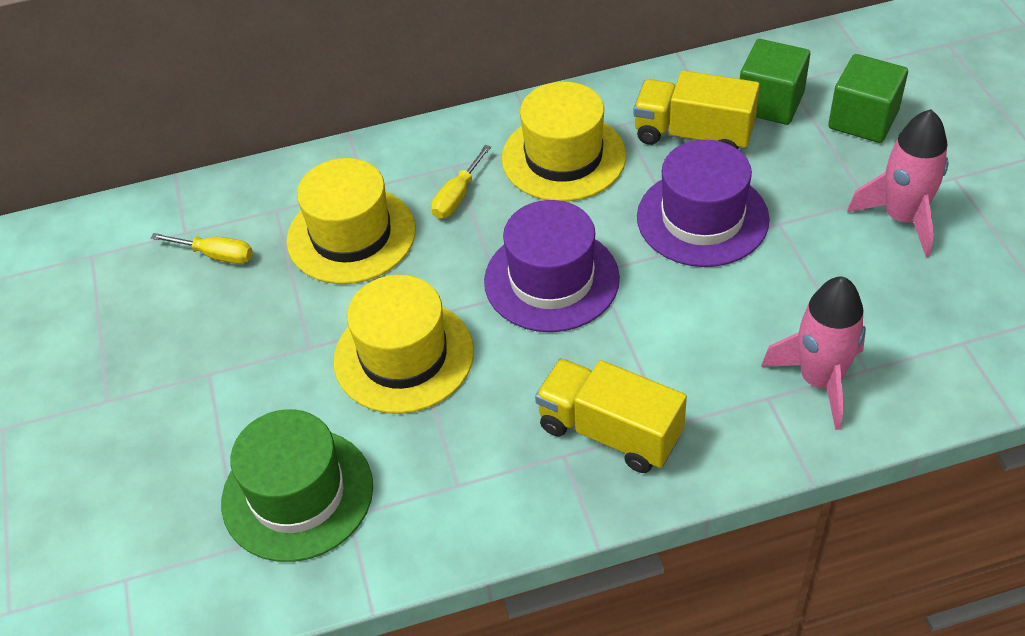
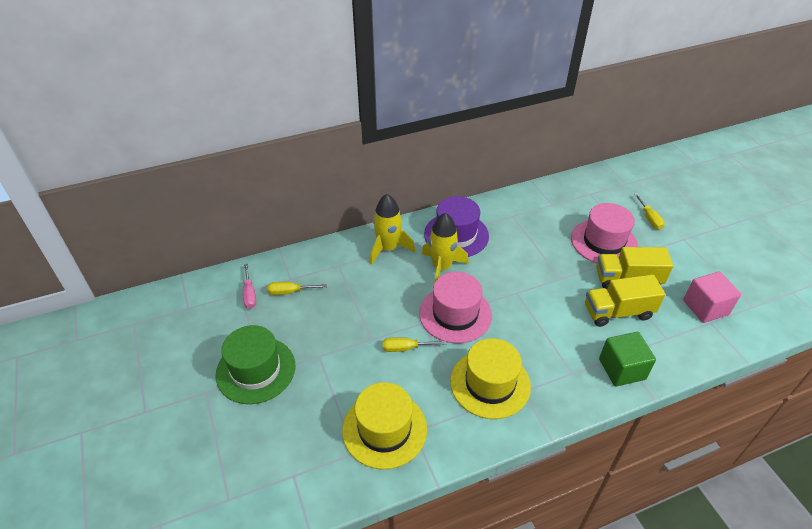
green cube: 2 -> 1
pink cube: 0 -> 1
pink hat: 0 -> 2
pink rocket: 2 -> 0
pink screwdriver: 0 -> 1
purple hat: 2 -> 1
yellow hat: 3 -> 2
yellow rocket: 0 -> 2
yellow screwdriver: 2 -> 3

